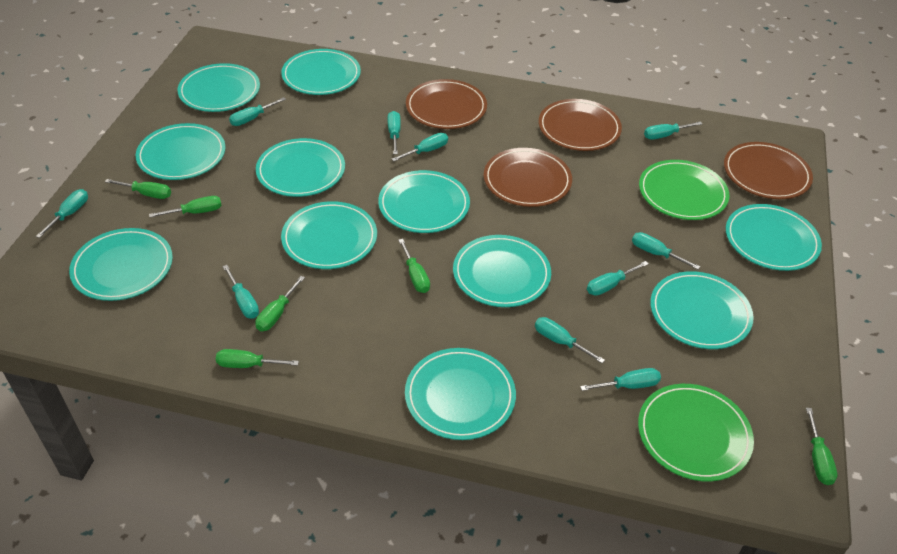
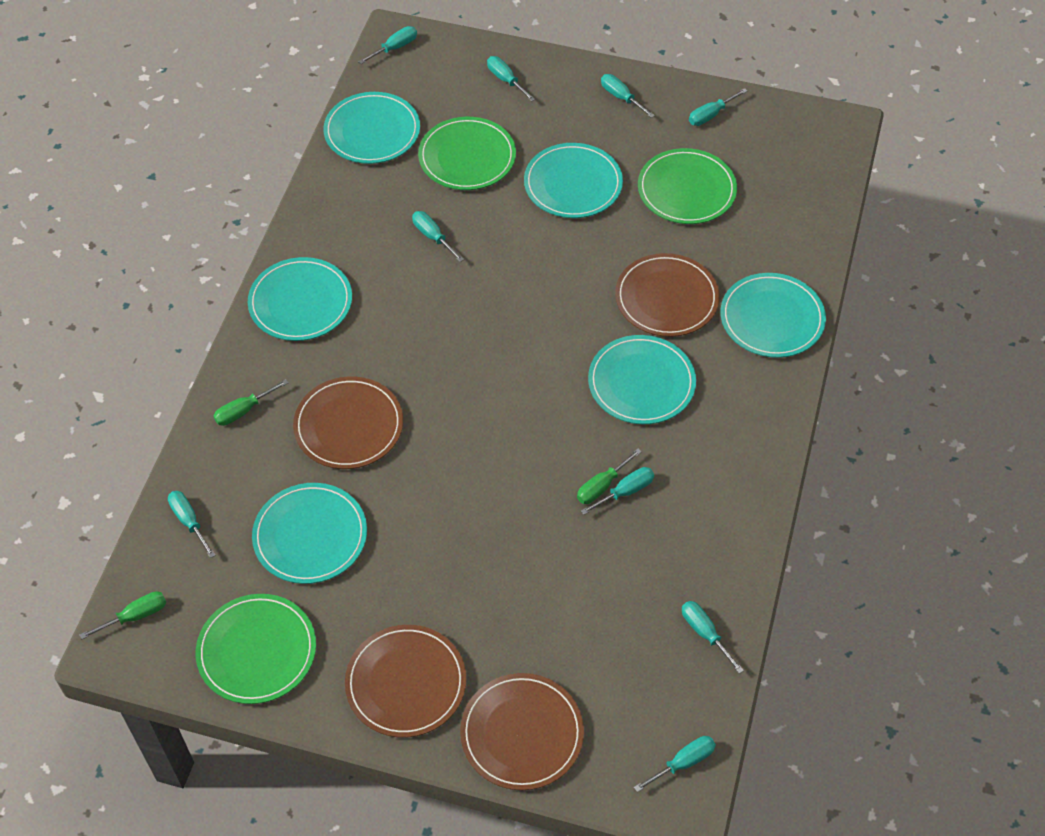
green plate: 2 -> 3
green screwdriver: 6 -> 3
turquoise plate: 11 -> 6
turquoise screwdriver: 10 -> 9

